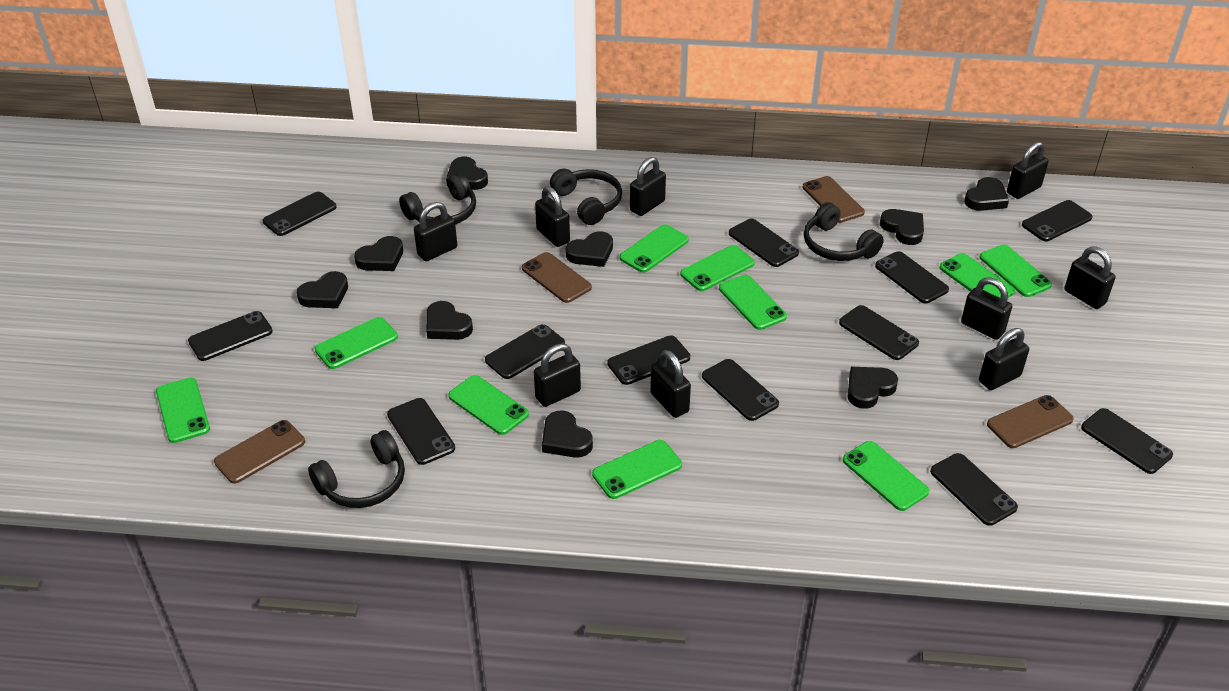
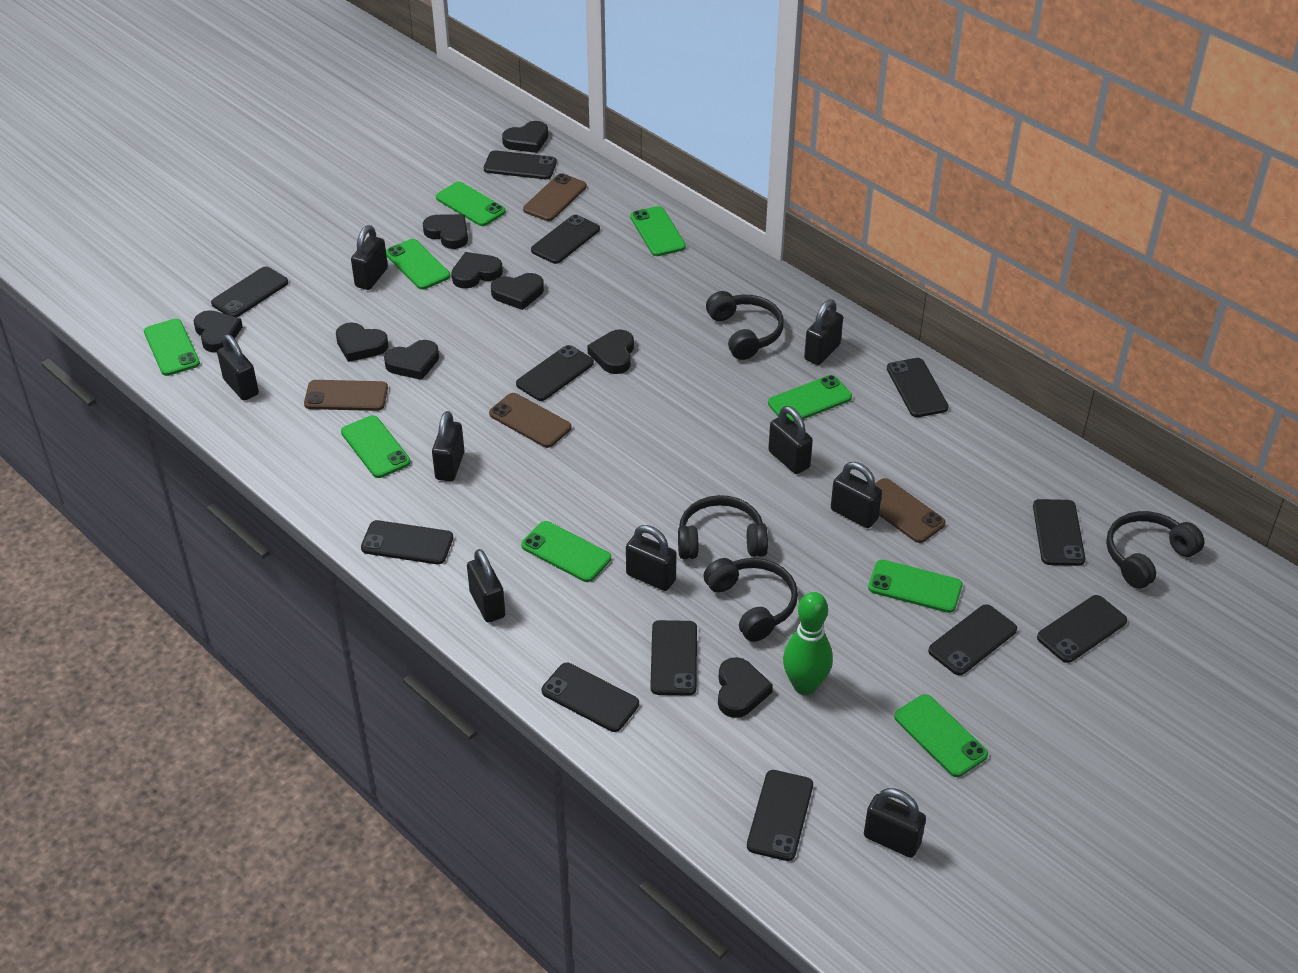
green bowling pin: 0 -> 1
green phone: 10 -> 9

